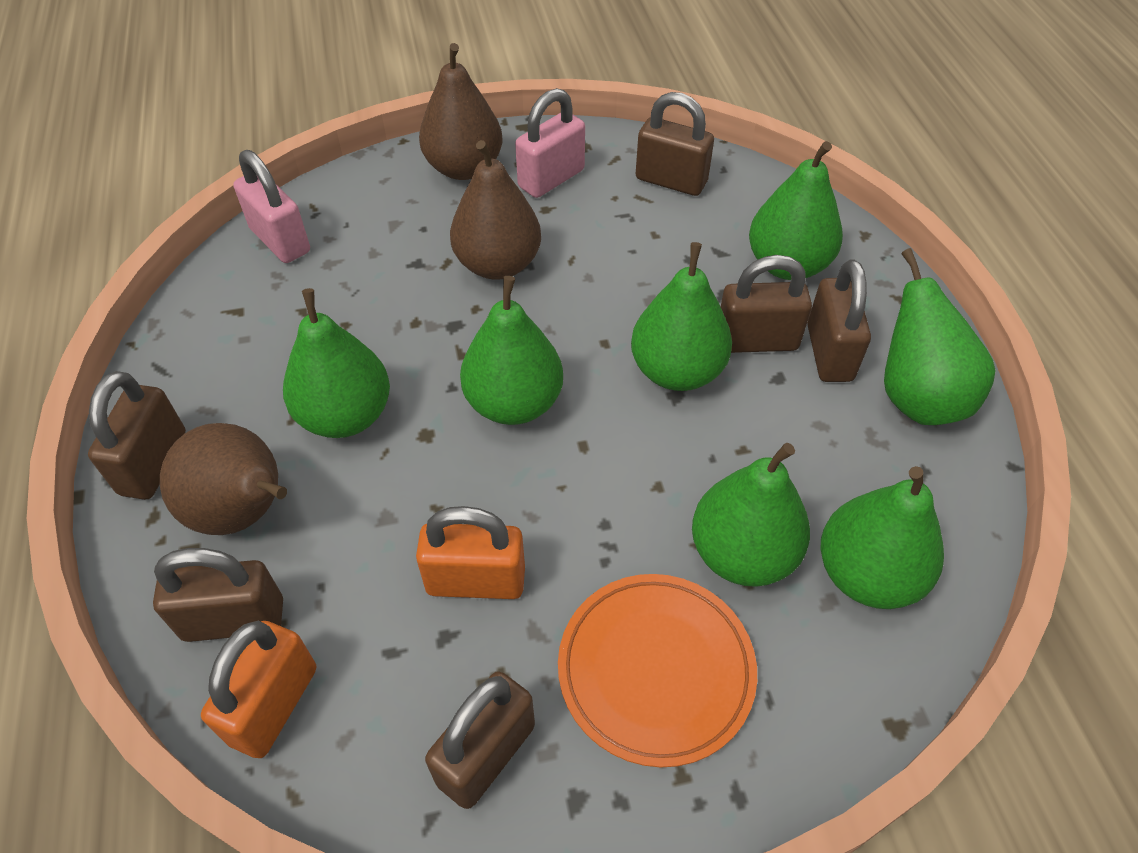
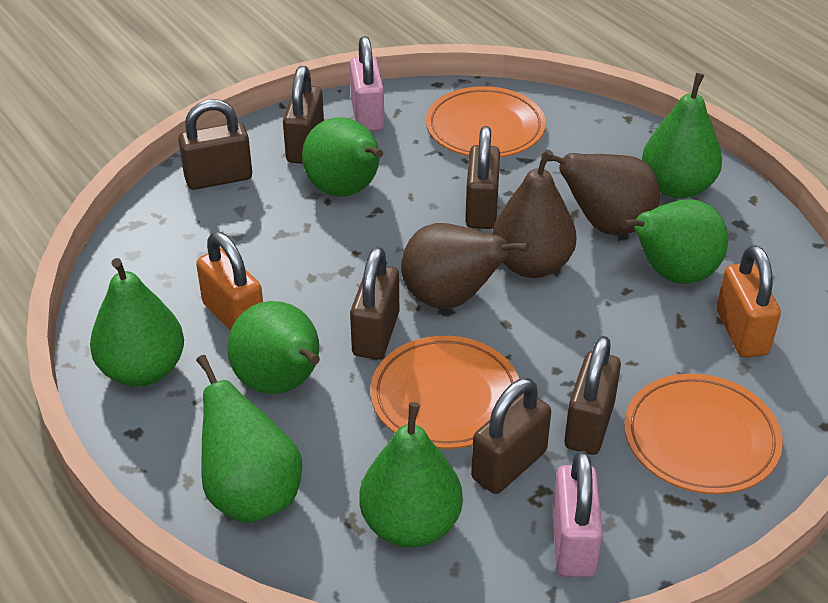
orange plate: 1 -> 3

